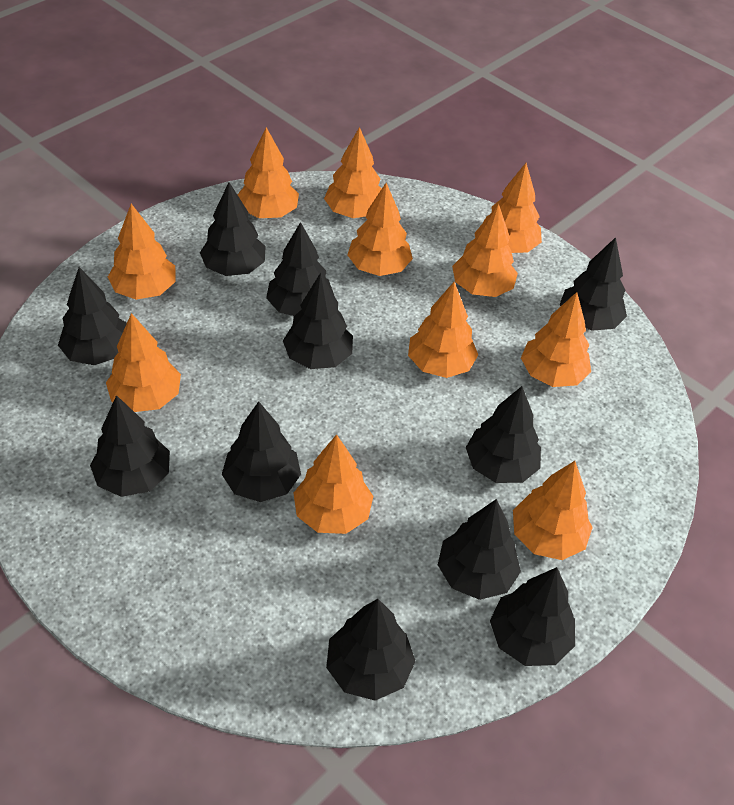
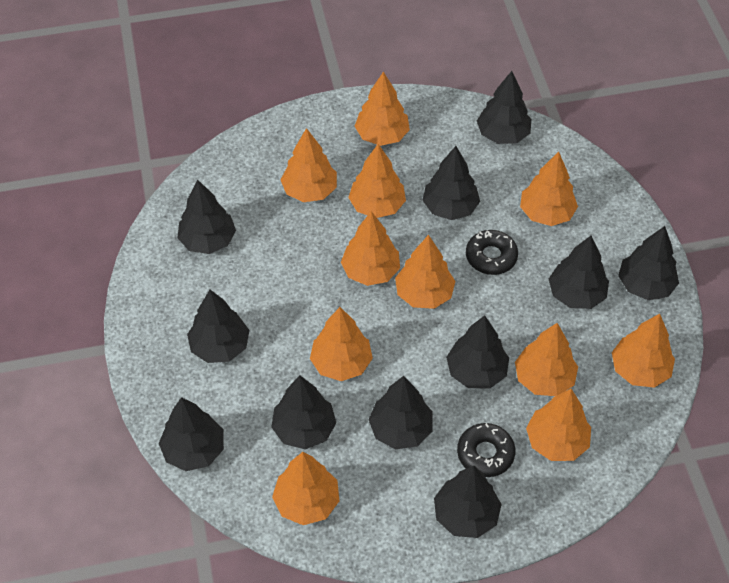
black donut: 0 -> 2

